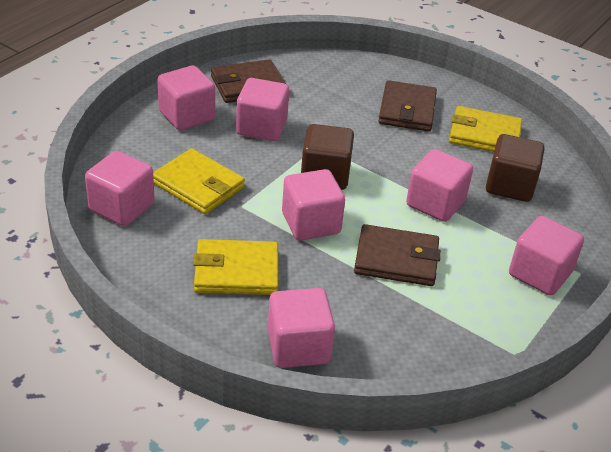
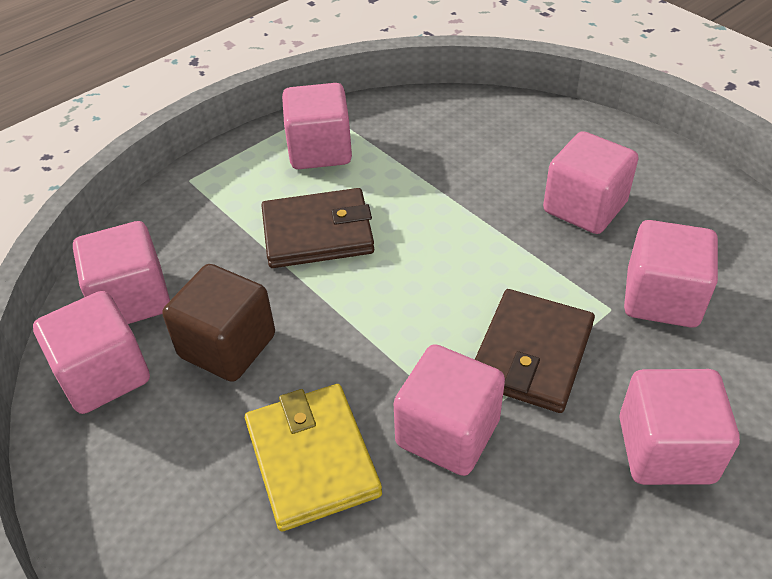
brown cube: 2 -> 1
brown wallet: 3 -> 2
yellow wallet: 3 -> 1

